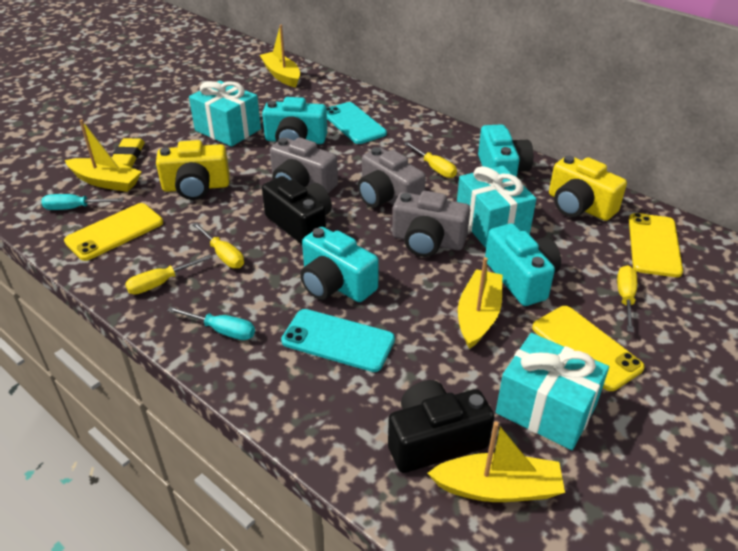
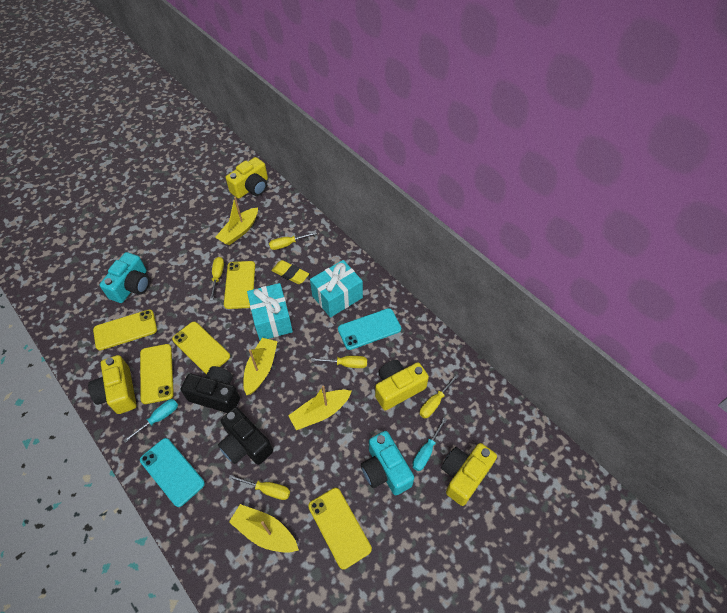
grey camera: 3 -> 0
turquoise camera: 4 -> 2
turquoise gift: 3 -> 2
yellow camera: 2 -> 4
yellow phone: 3 -> 5
yellow screwdriver: 4 -> 5

